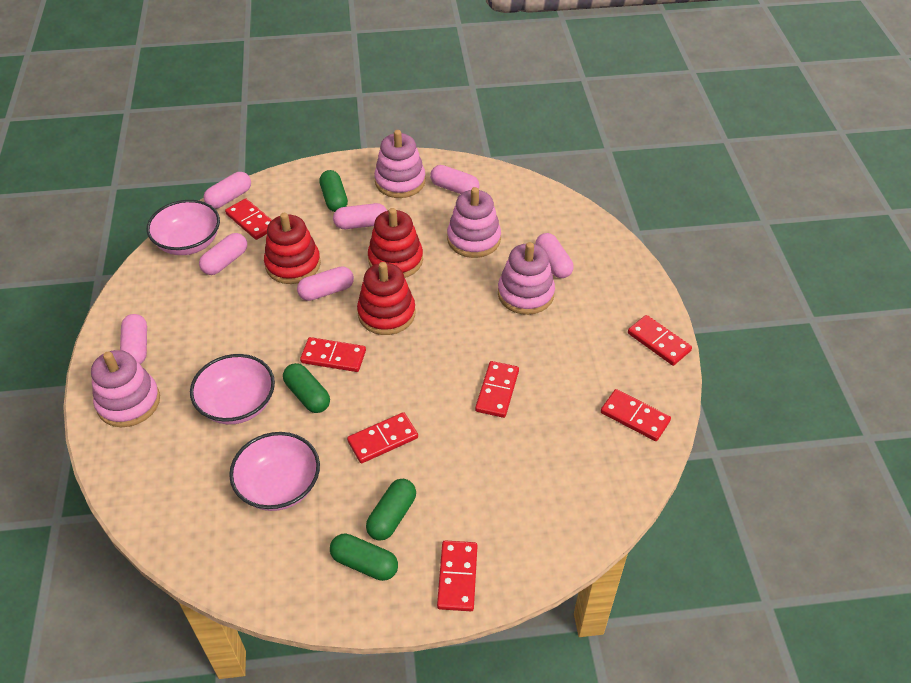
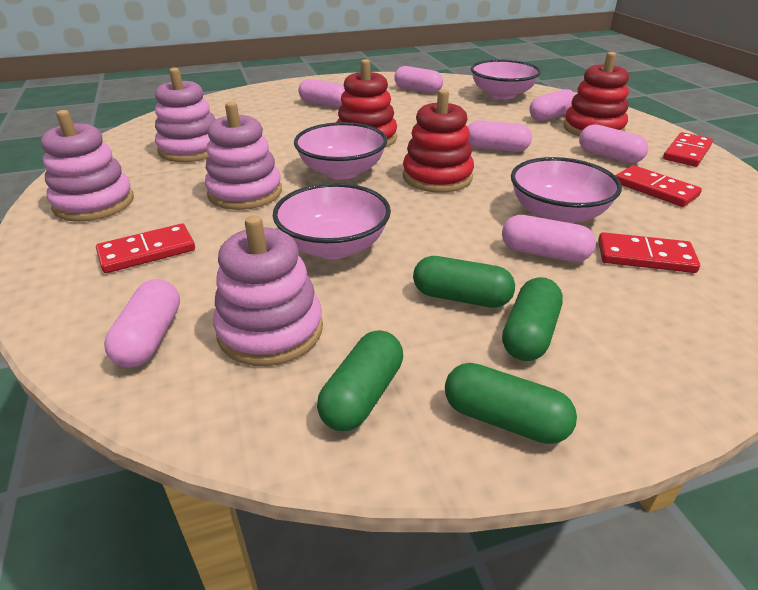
pink bowl: 3 -> 4
red domino: 7 -> 4

